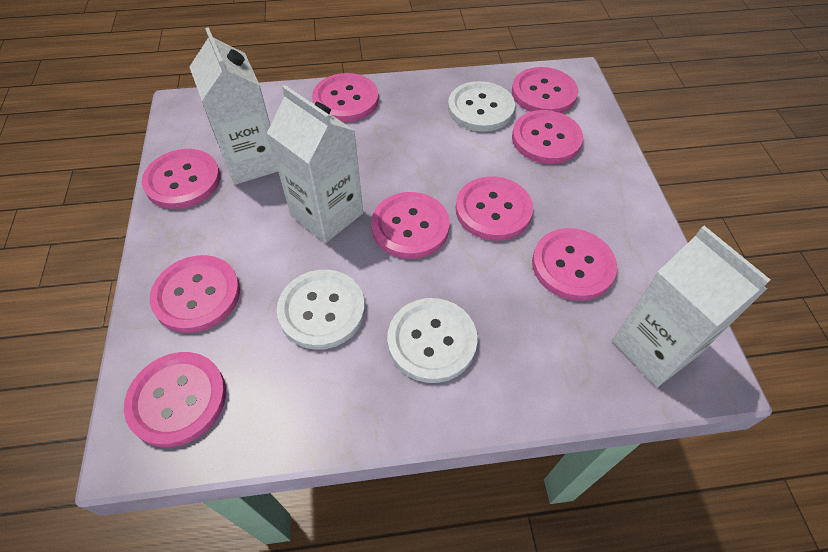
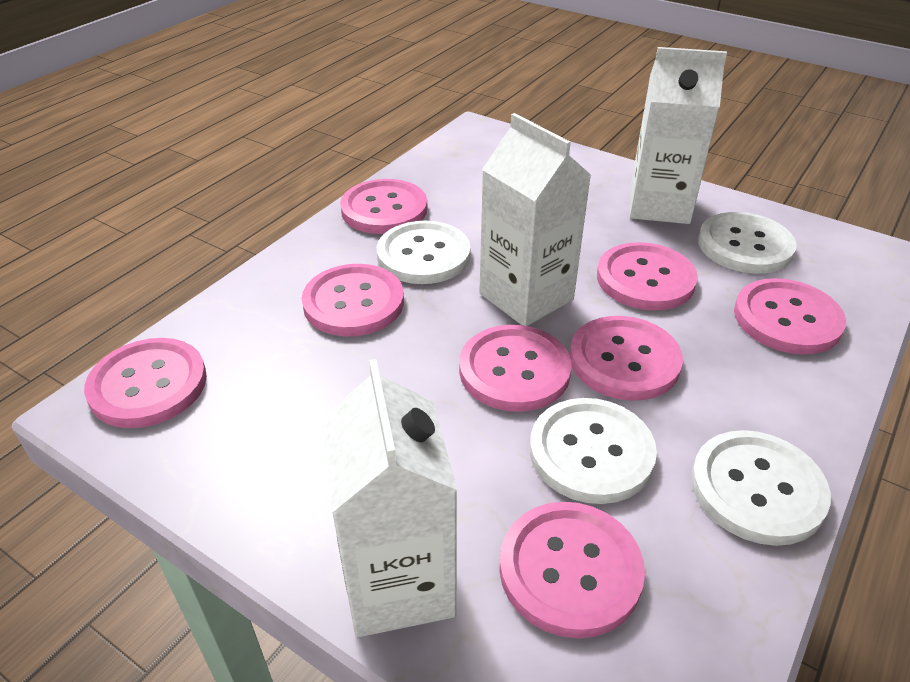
pink button: 9 -> 8
white button: 3 -> 4

